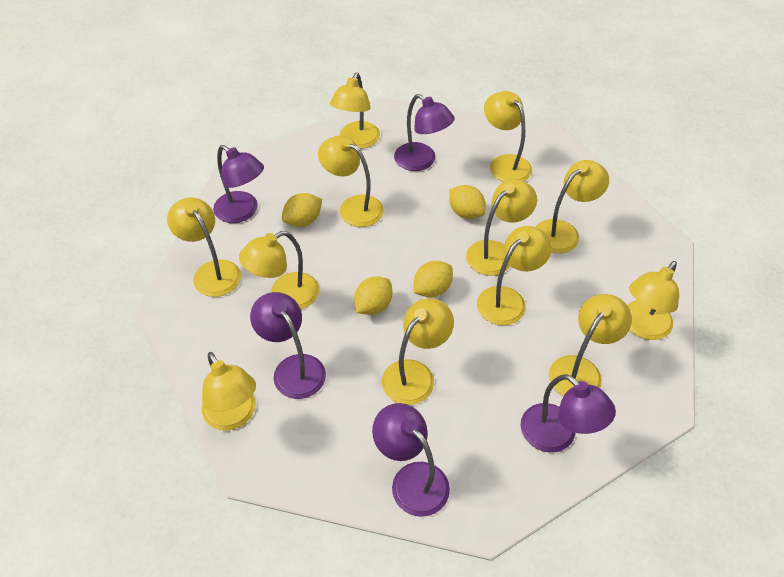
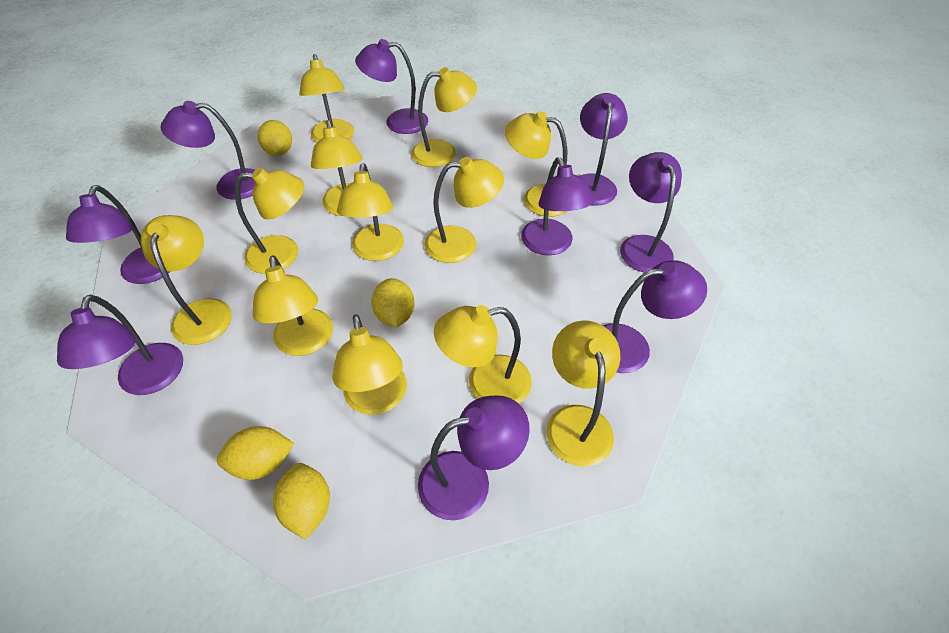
purple lamp: 5 -> 9

